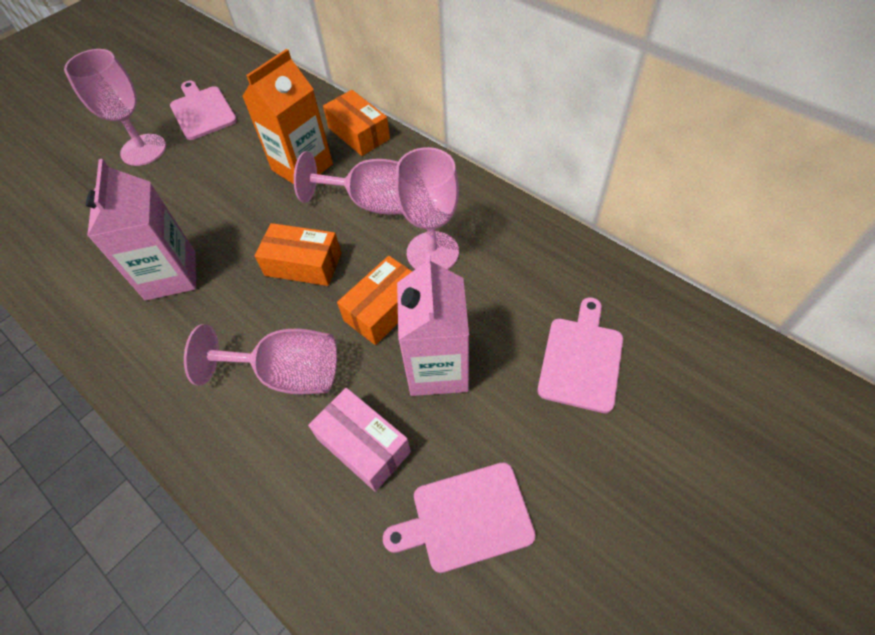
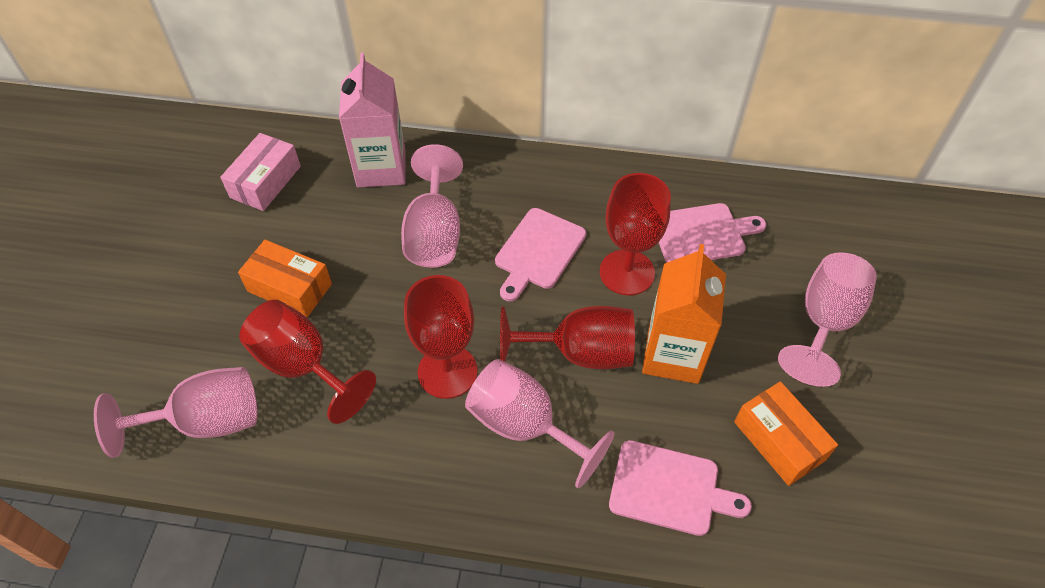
orange box: 3 -> 2
pink carton: 2 -> 1
red goblet: 0 -> 4

